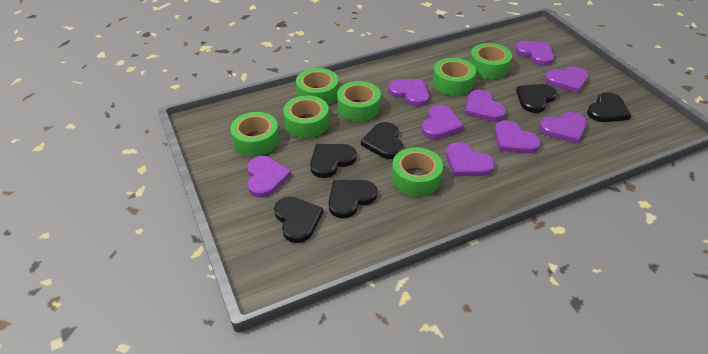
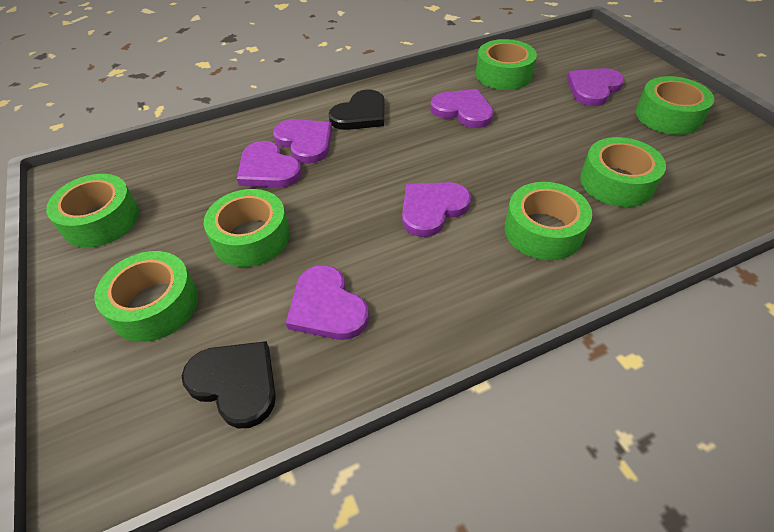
black heart: 6 -> 2
purple heart: 9 -> 6

